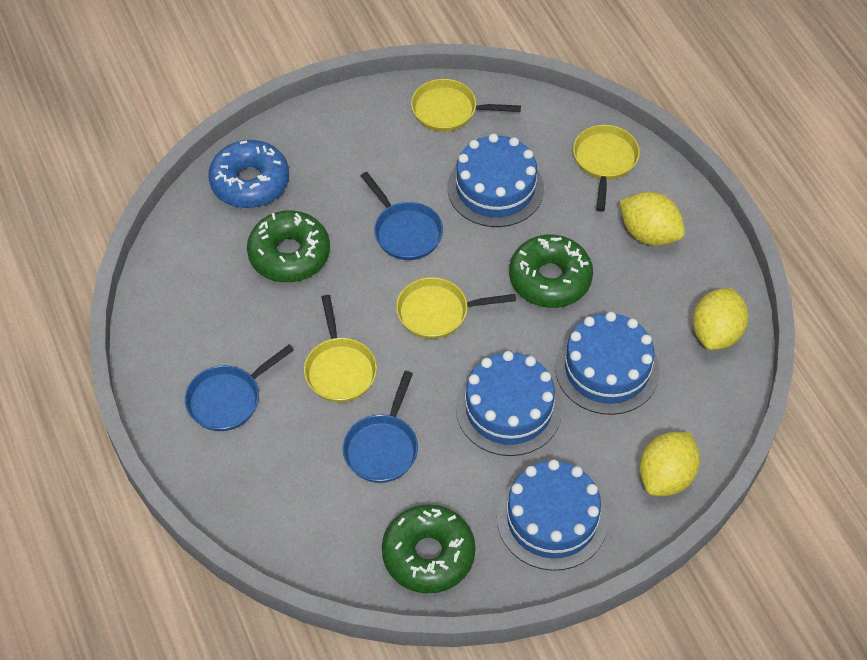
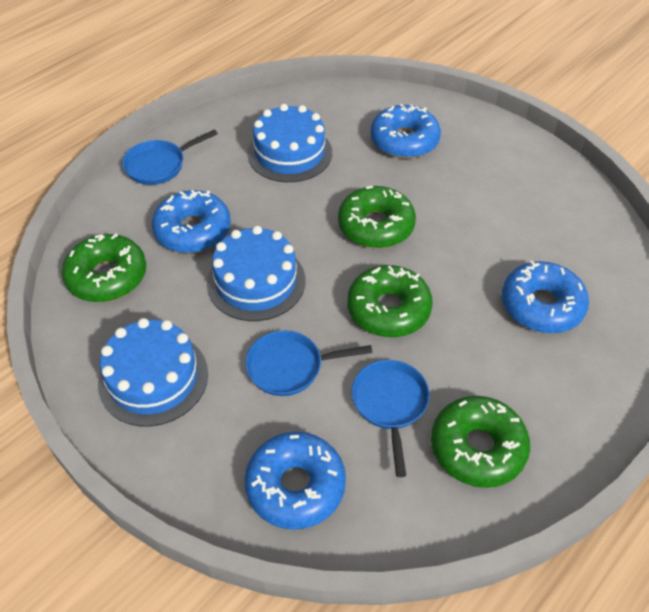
blue cake: 4 -> 3
blue donut: 1 -> 4
green donut: 3 -> 4
yellow lemon: 3 -> 0
yellow pan: 4 -> 0

